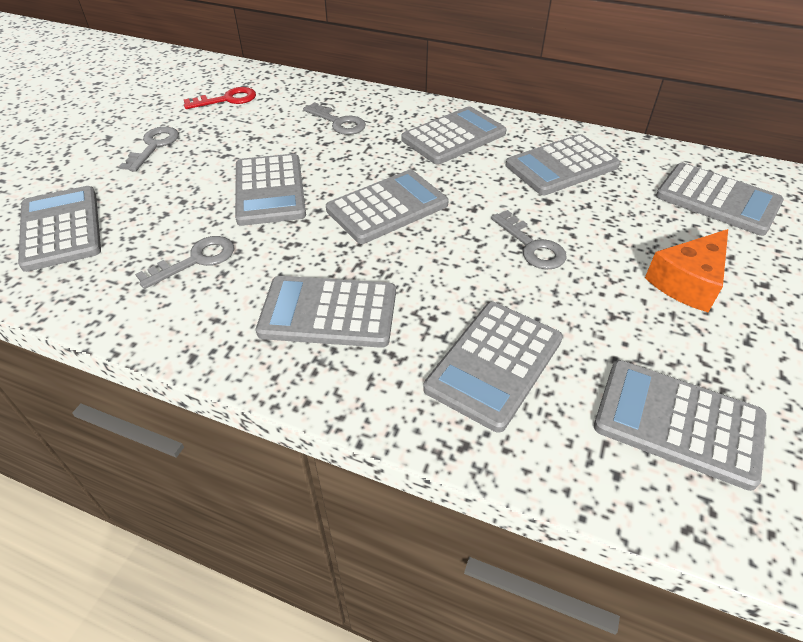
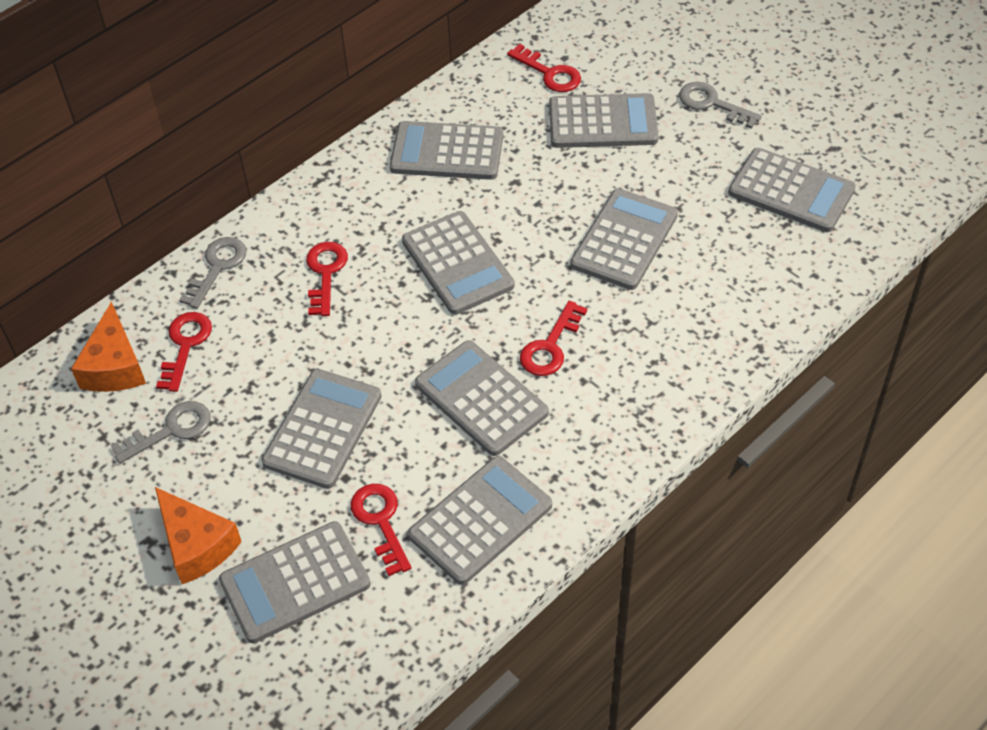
grey key: 4 -> 3
orange cheese: 1 -> 2
red key: 1 -> 5

